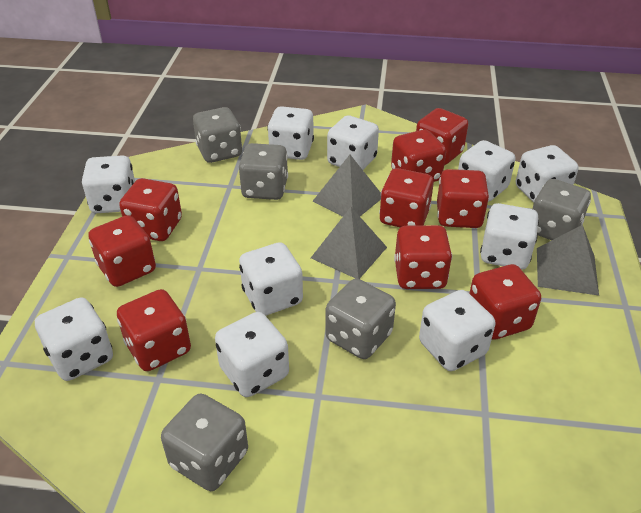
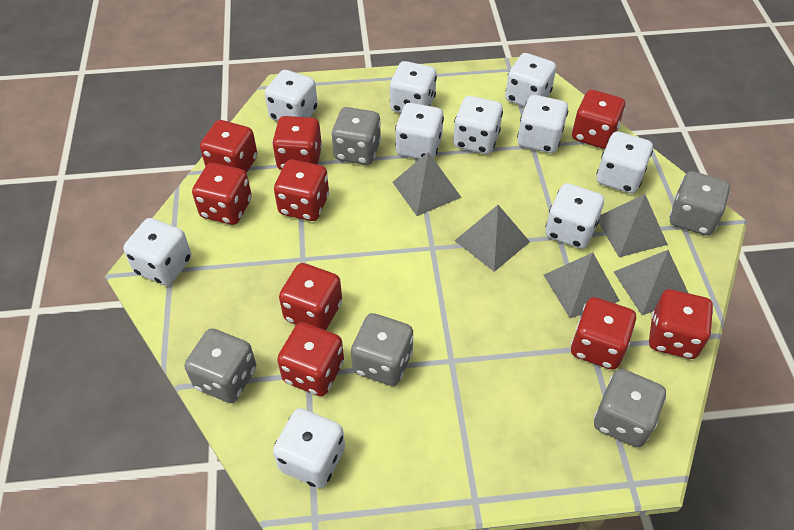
grey pyramid: 3 -> 5

